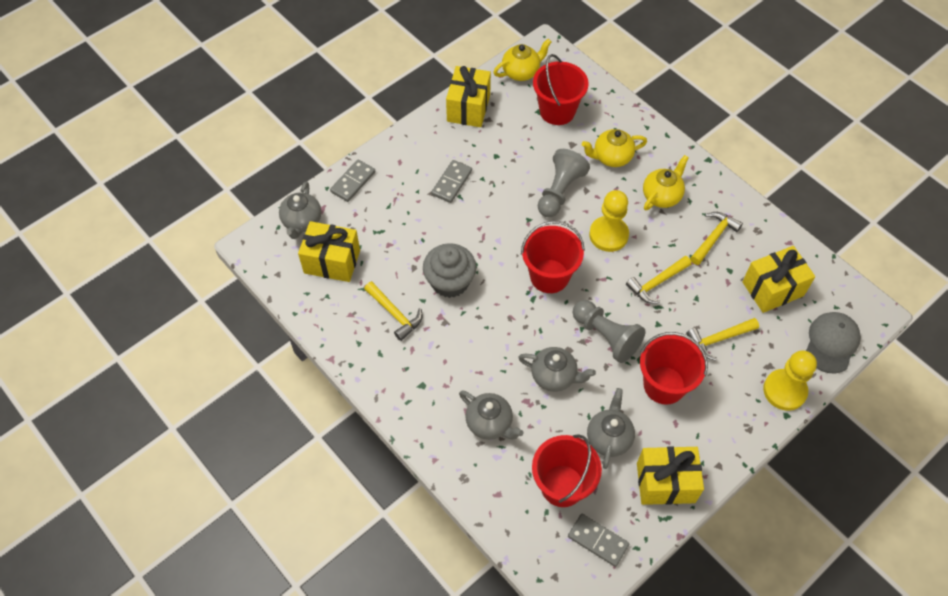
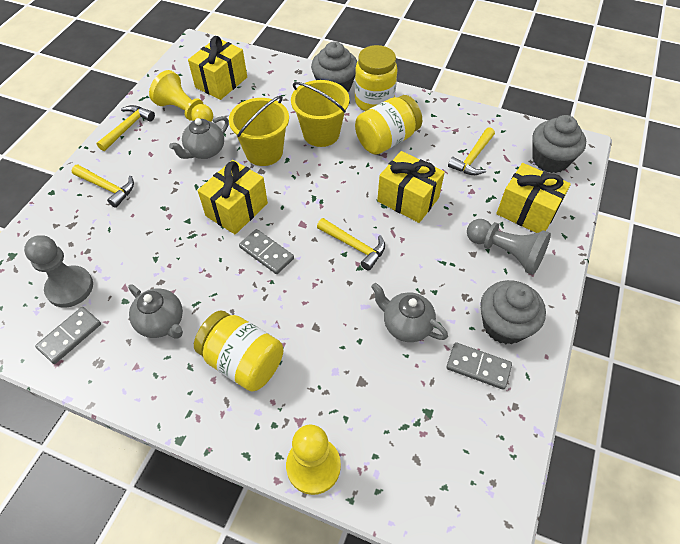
grey cap: 1 -> 0
grey cupcake: 1 -> 3
grey teapot: 4 -> 3
red bucket: 4 -> 0
yellow bucket: 0 -> 2
yellow jar: 0 -> 3
yellow teapot: 3 -> 0

